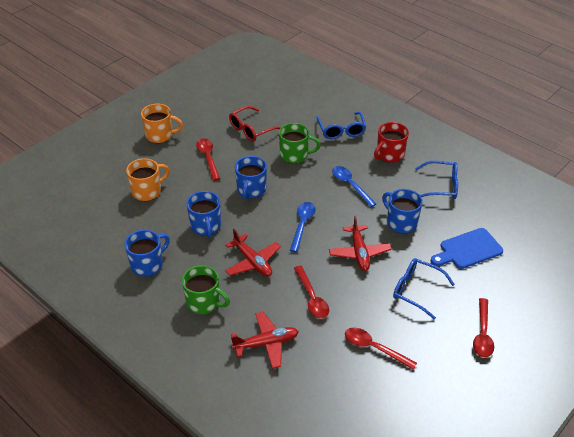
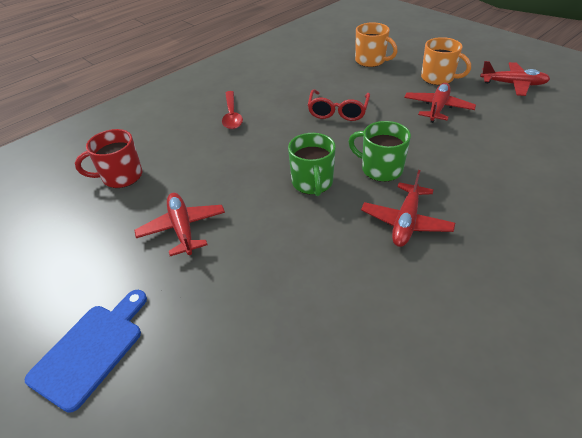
blue glasses: 3 -> 0
blue mug: 4 -> 0
blue spoon: 2 -> 0
red plane: 3 -> 4
red spoon: 4 -> 1

